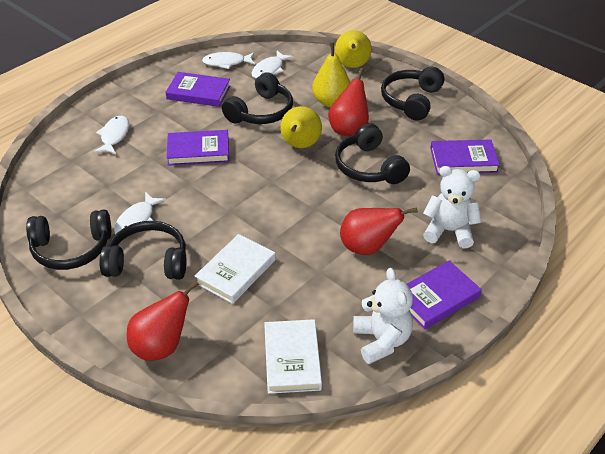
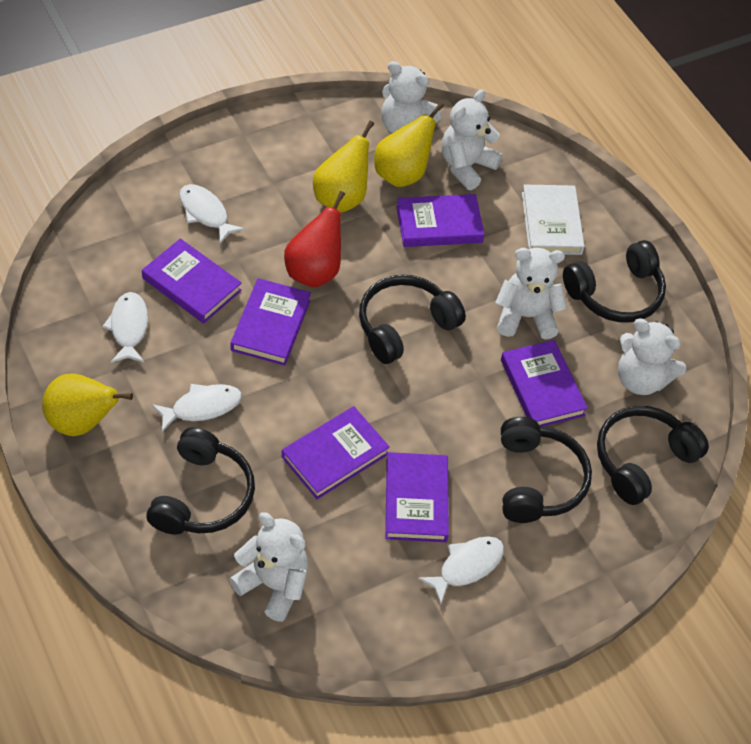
purple book: 4 -> 6
red pear: 3 -> 1
white book: 2 -> 1
white teddy bear: 2 -> 5

